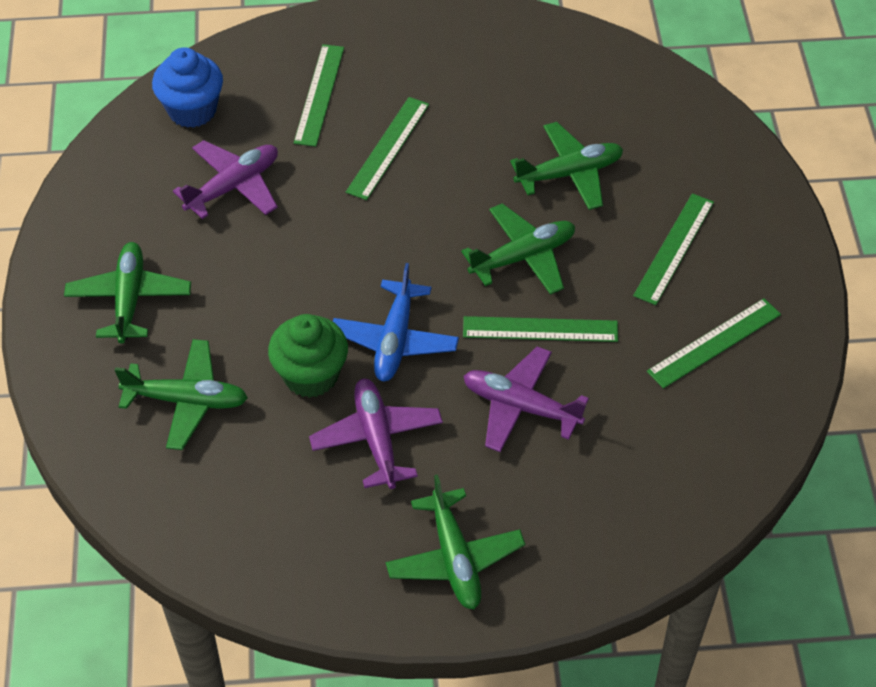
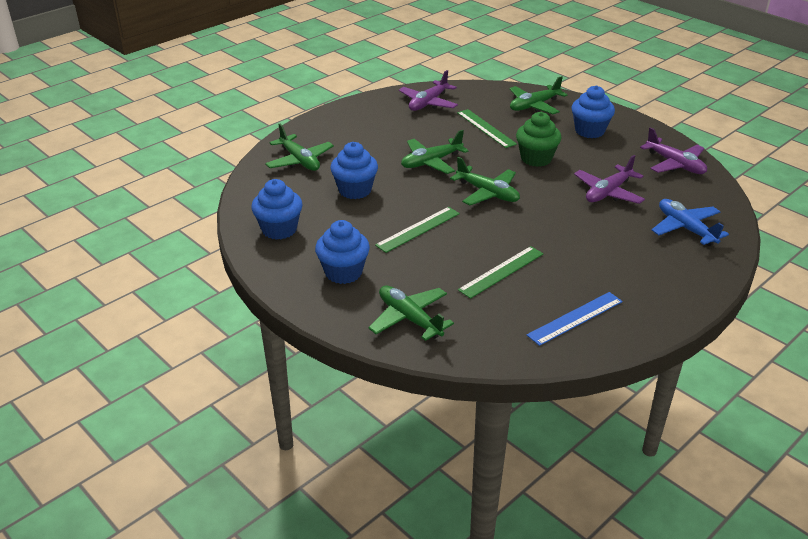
blue cupcake: 1 -> 4
blue ruler: 0 -> 1
green ruler: 5 -> 3

